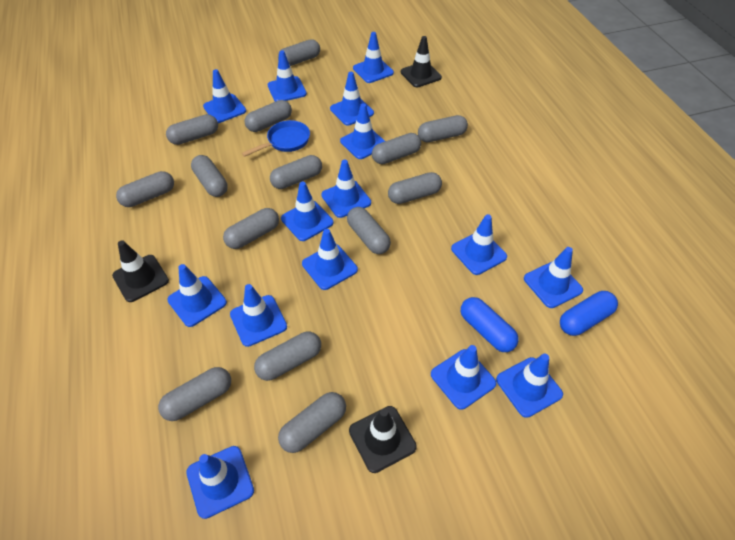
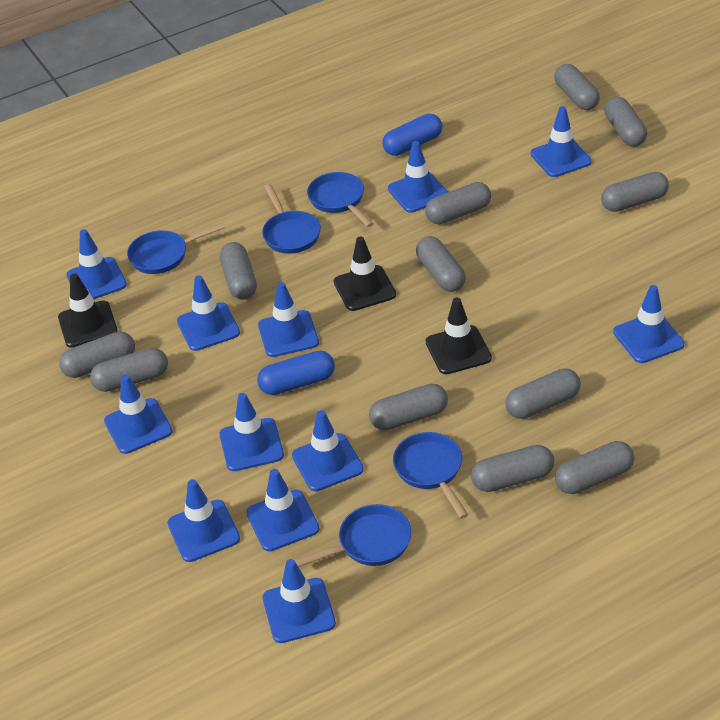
blue pan: 1 -> 5
blue traffic cone: 15 -> 12
grey capsule: 14 -> 12

